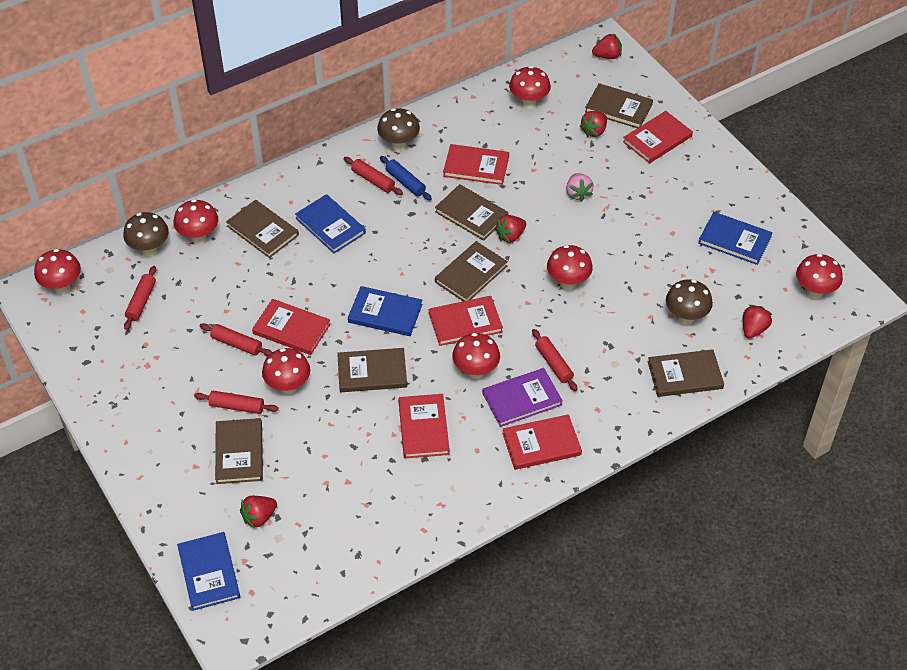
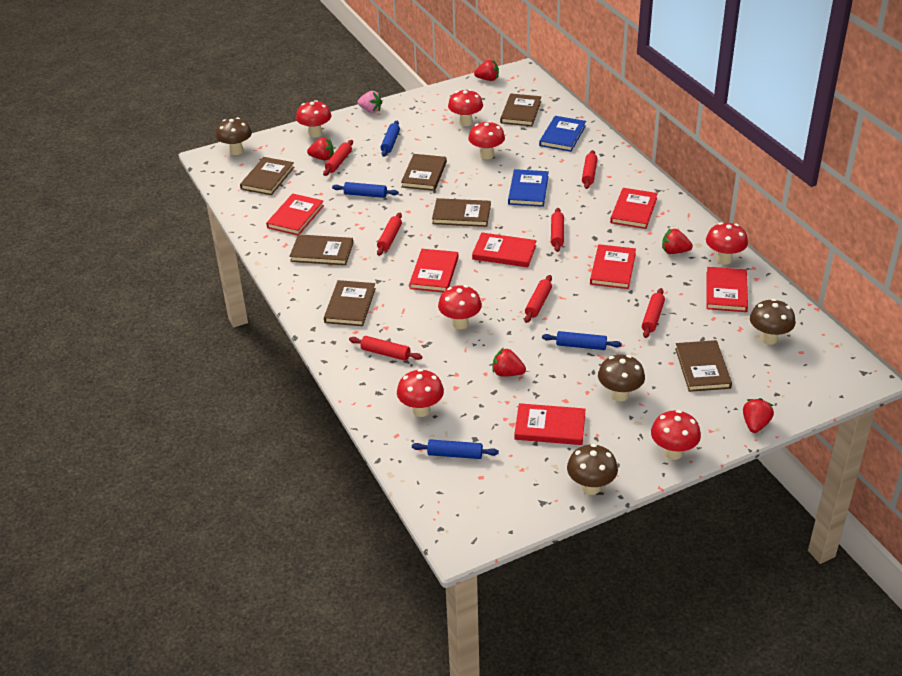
blue book: 4 -> 2
blue rolling pin: 1 -> 4
brown mushroom: 3 -> 4
purple book: 1 -> 0
red book: 6 -> 7
red rolling pin: 5 -> 7

